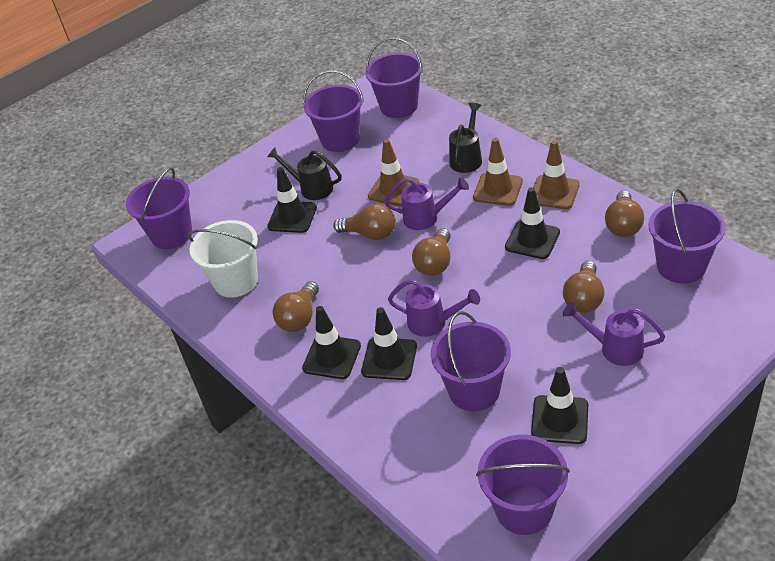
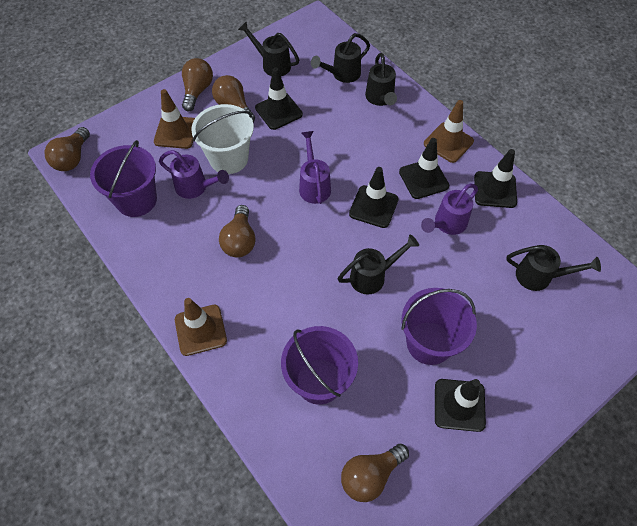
black watering can: 2 -> 5
purple bucket: 6 -> 3

